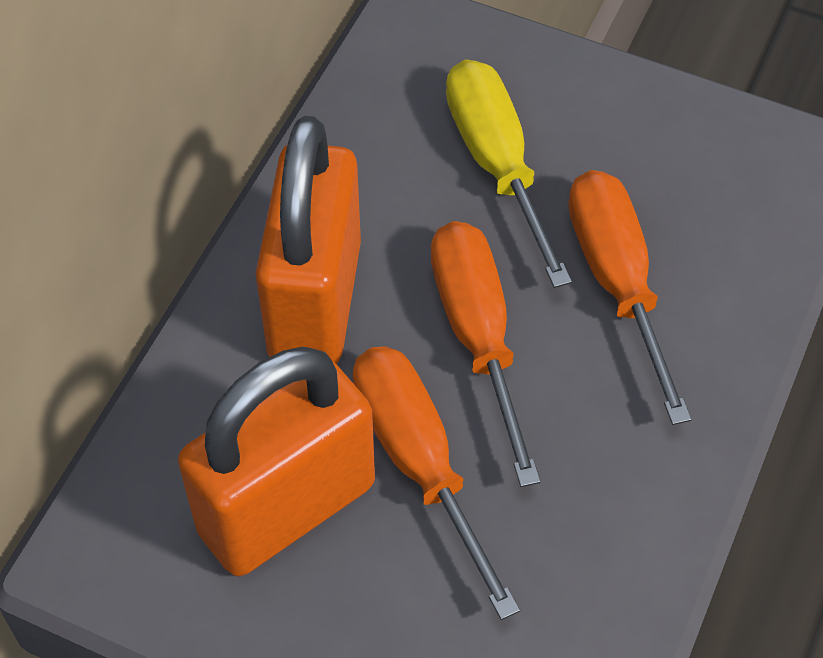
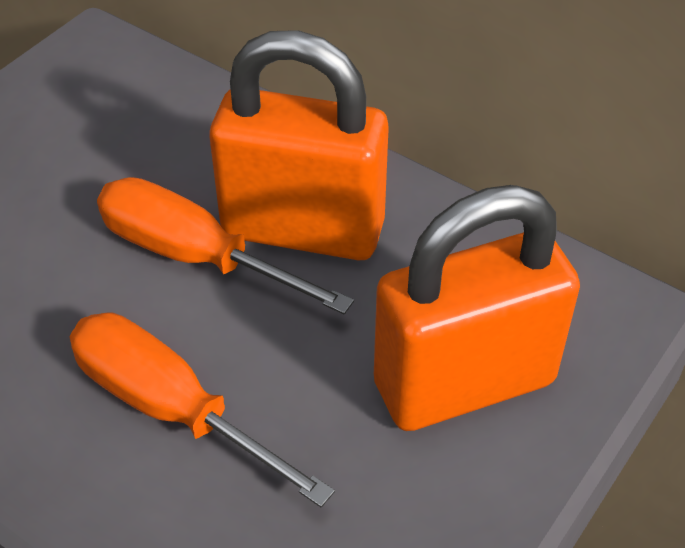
orange screwdriver: 3 -> 2
yellow screwdriver: 1 -> 0

